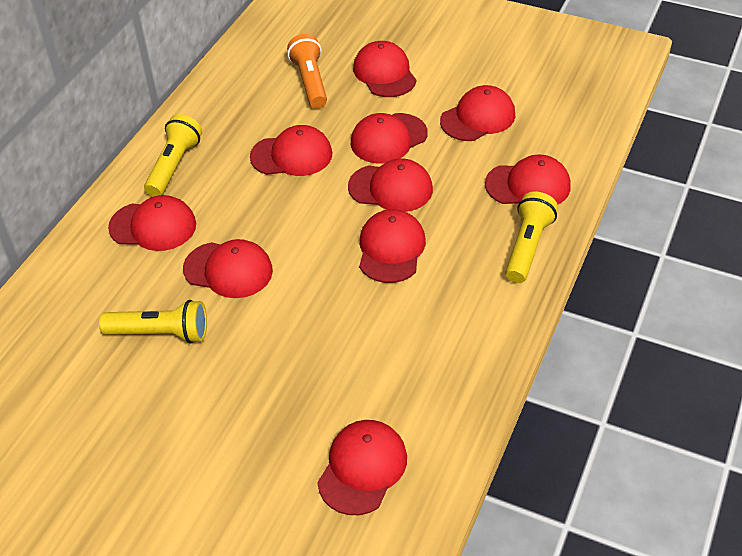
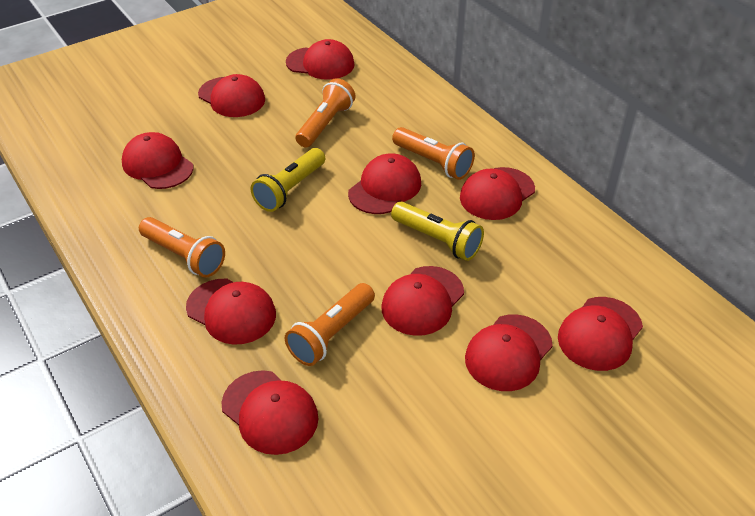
orange flashlight: 1 -> 4
yellow flashlight: 3 -> 2

